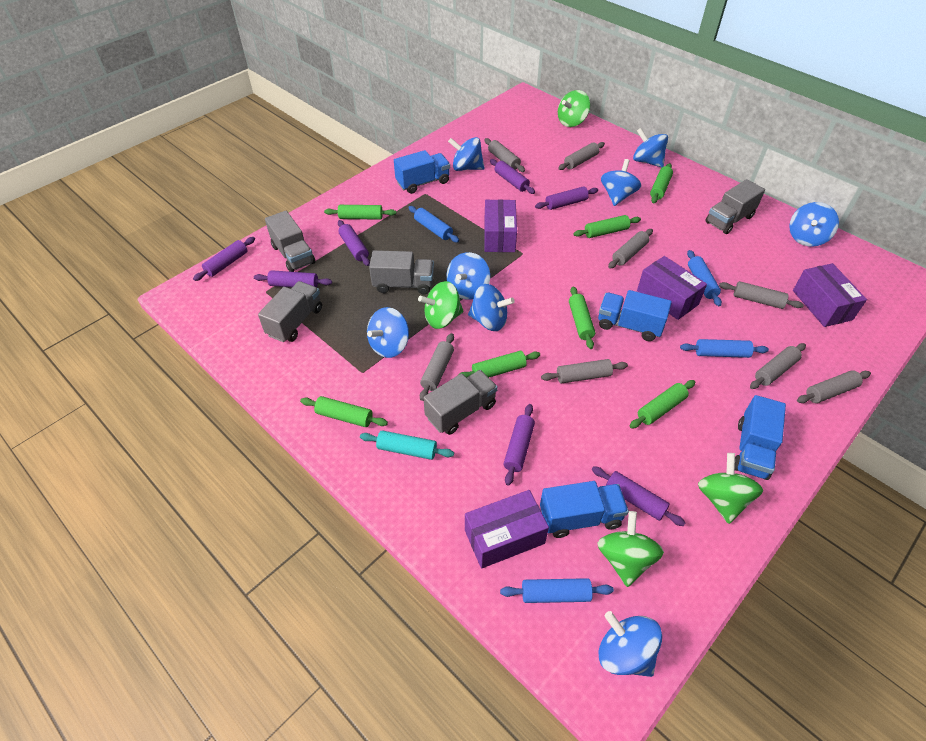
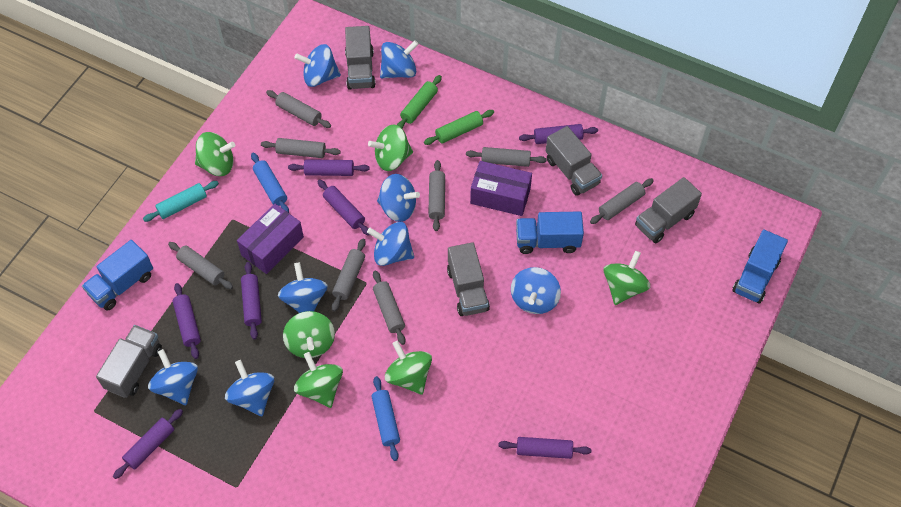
blue rolling pin: 4 -> 2
blue truck: 4 -> 3
green rolling pin: 7 -> 2
green spinning top: 4 -> 6
purple box: 4 -> 2

